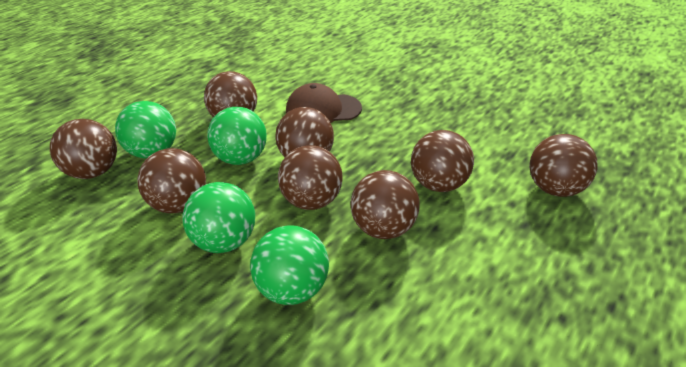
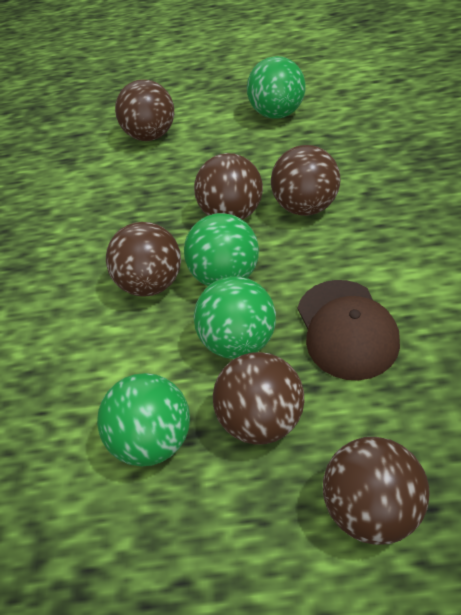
brown ball: 8 -> 6

